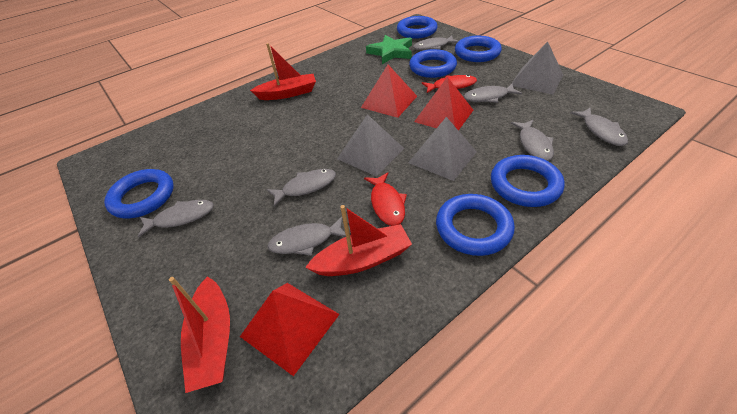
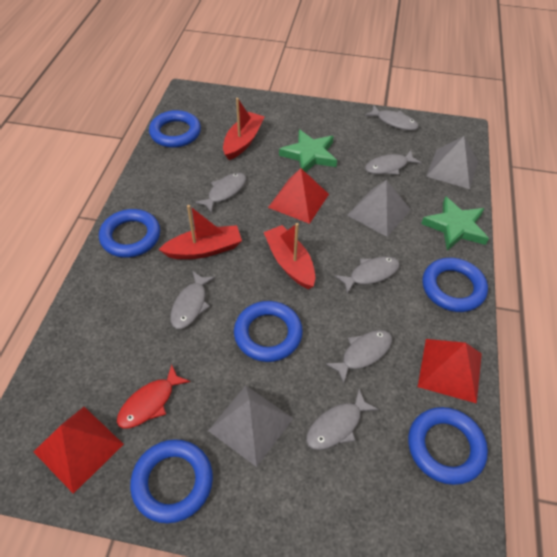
green star: 1 -> 2
red fish: 2 -> 1

